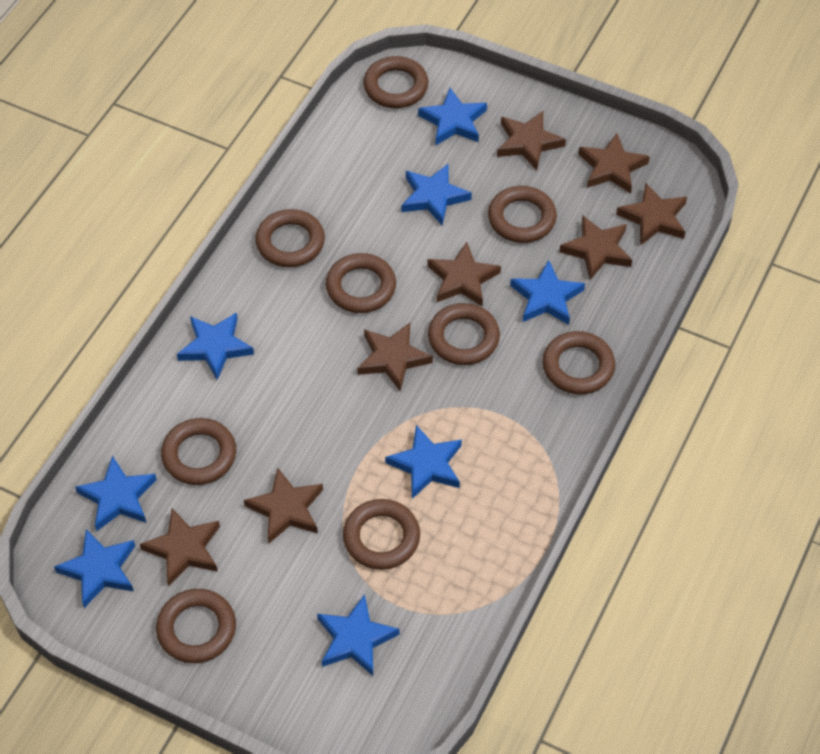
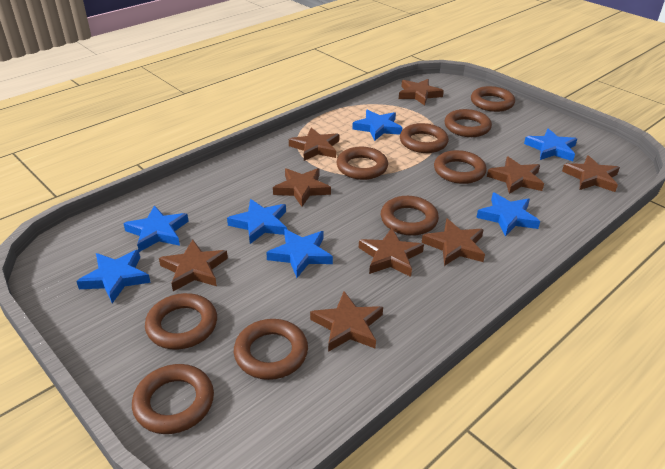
blue star: 8 -> 7
brown star: 8 -> 9

